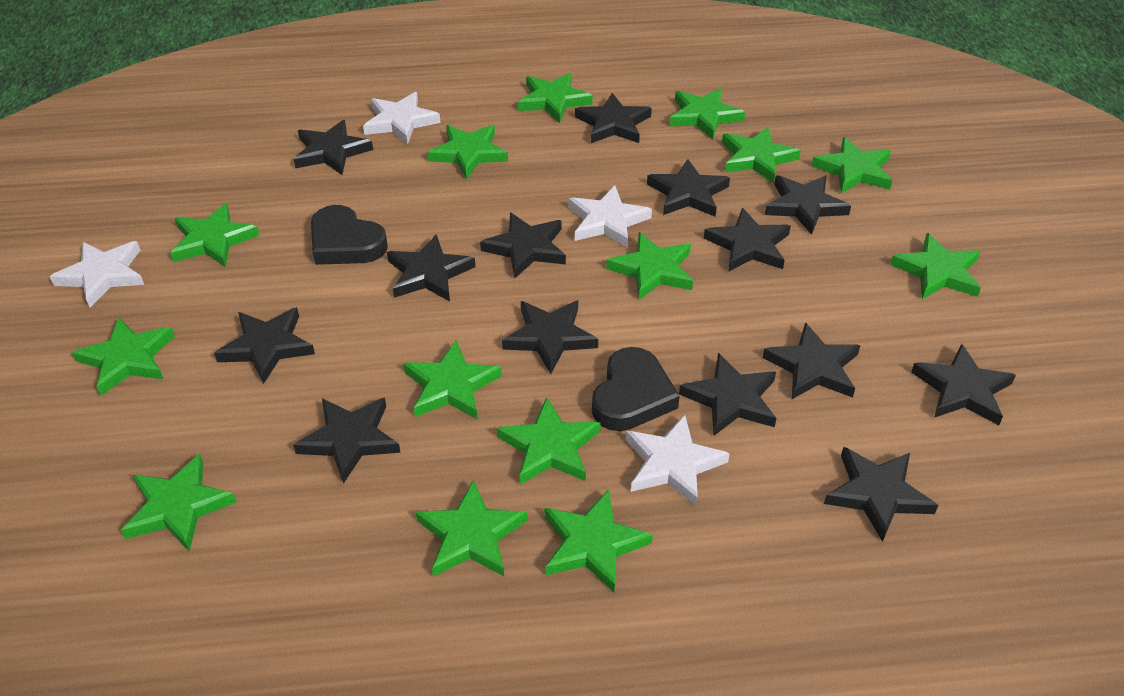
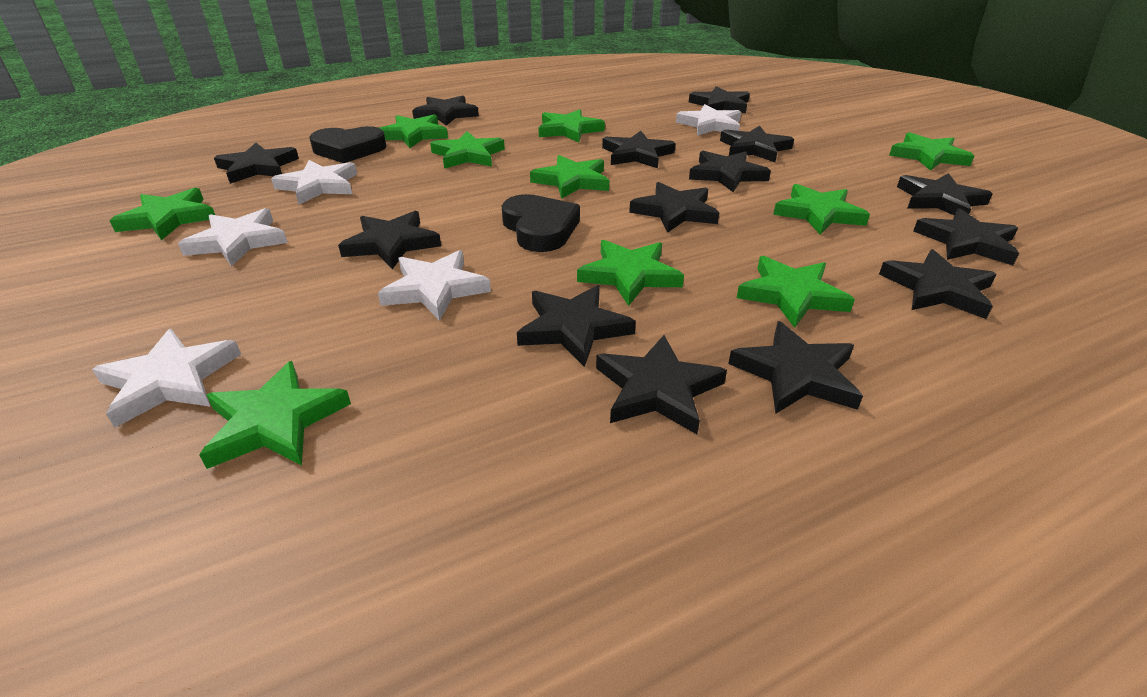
green star: 14 -> 10
white star: 4 -> 5

